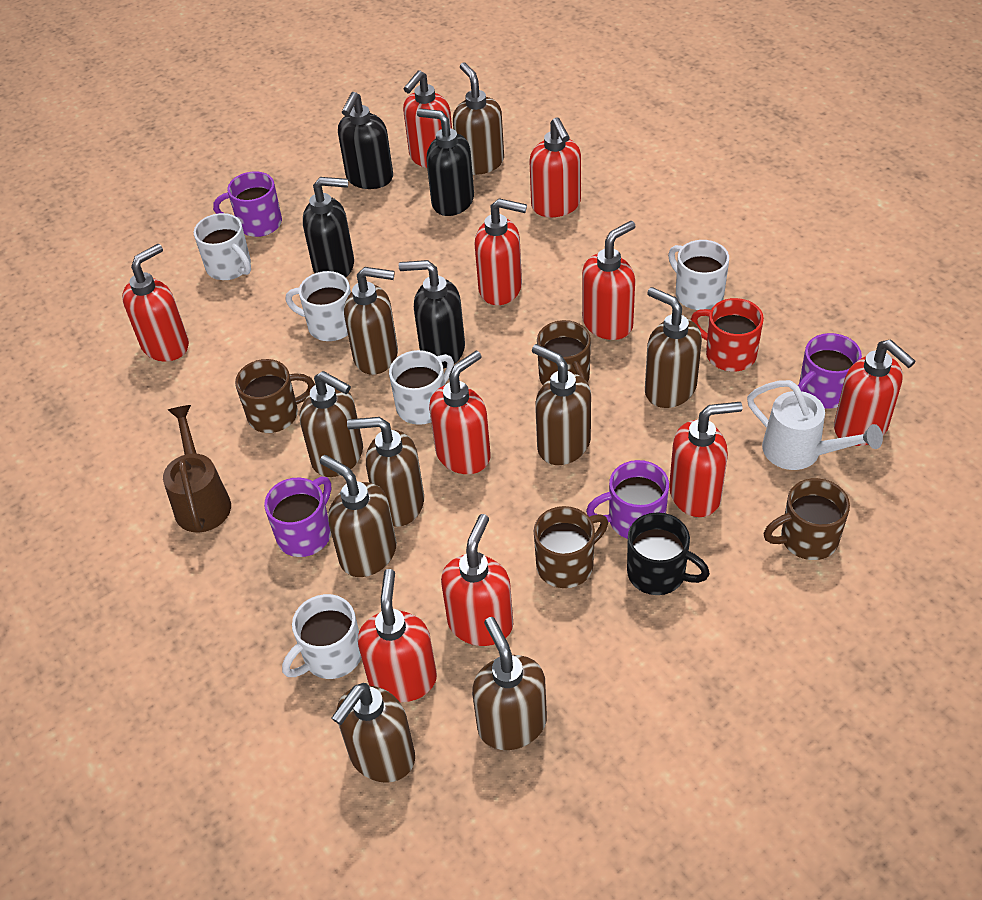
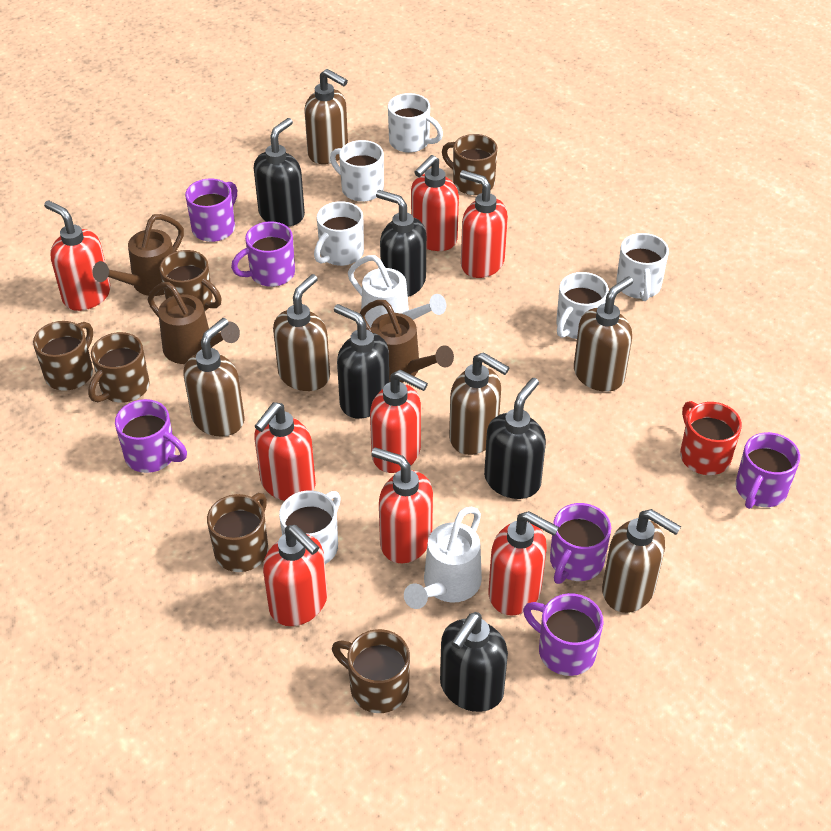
black mug: 1 -> 0
black soap dispenser: 4 -> 5
brown mug: 4 -> 6
brown soap dispenser: 9 -> 6
brown watering can: 1 -> 3
purple mug: 4 -> 6
red soap dispenser: 10 -> 8
white mug: 5 -> 6
white watering can: 1 -> 2

